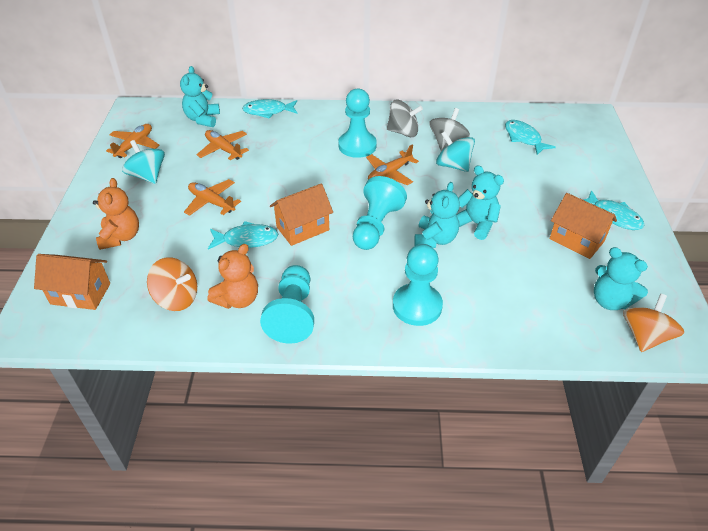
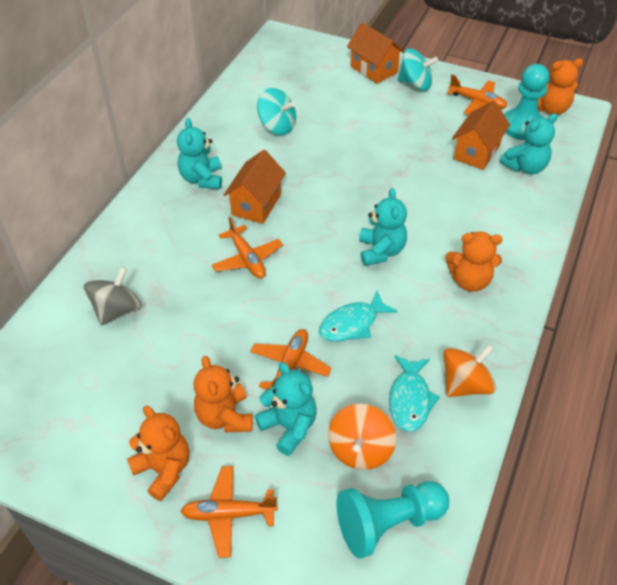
grey spinning top: 2 -> 1
orange teddy bear: 2 -> 4
turquoise fish: 4 -> 2
turquoise pawn: 4 -> 2

